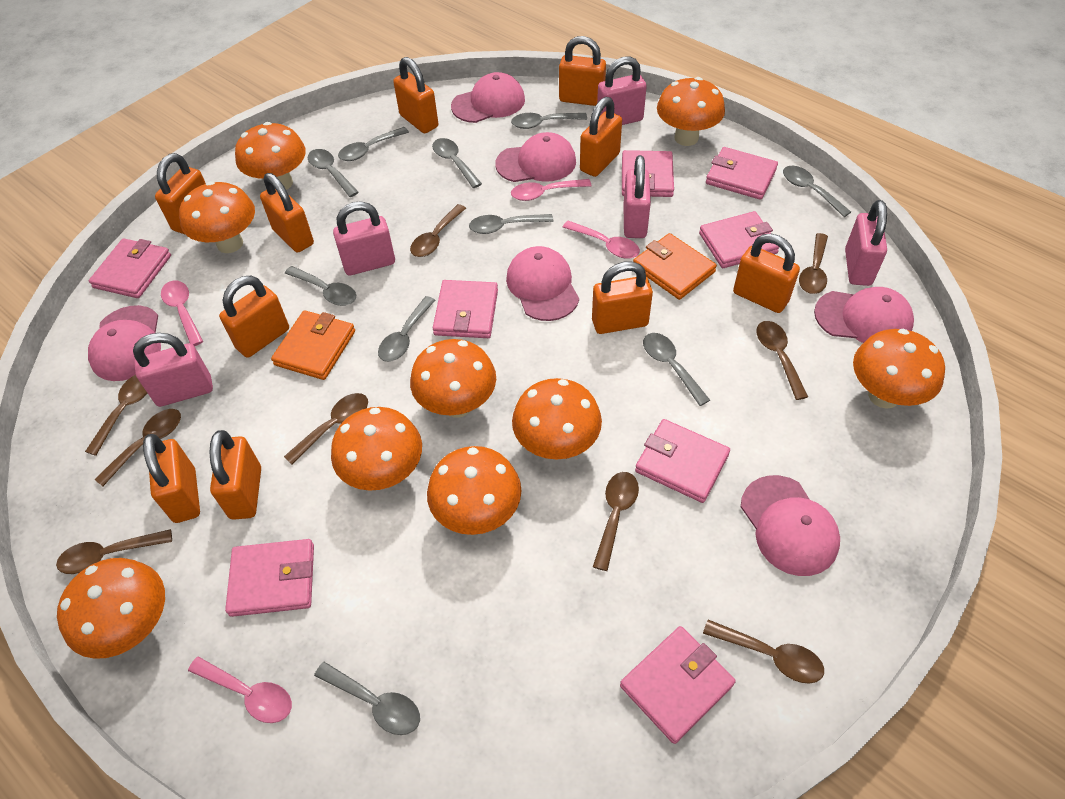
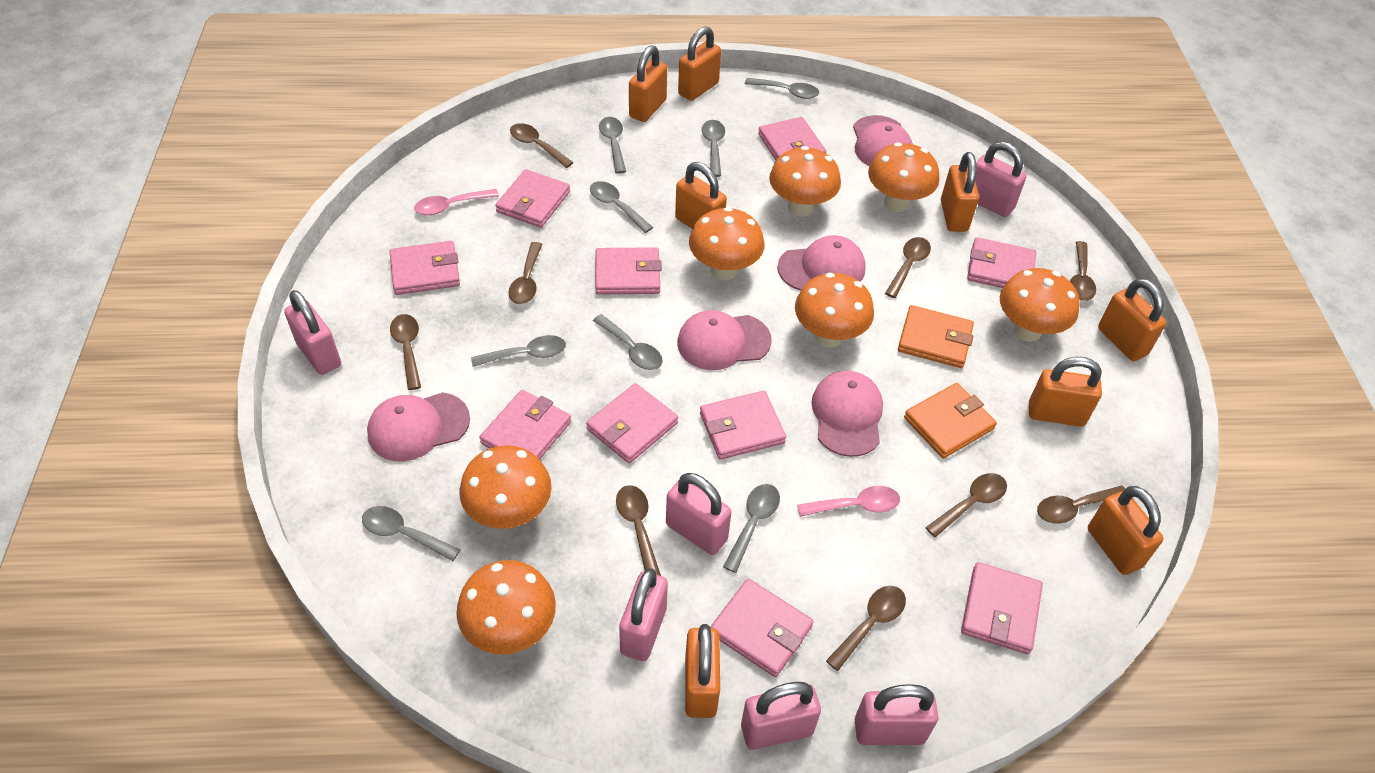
grey spoon: 10 -> 8
orange mushroom: 9 -> 7
orange padlock: 10 -> 8
pink cap: 6 -> 5
pink padlock: 5 -> 6
pink spoon: 4 -> 2
pink wallet: 8 -> 10

